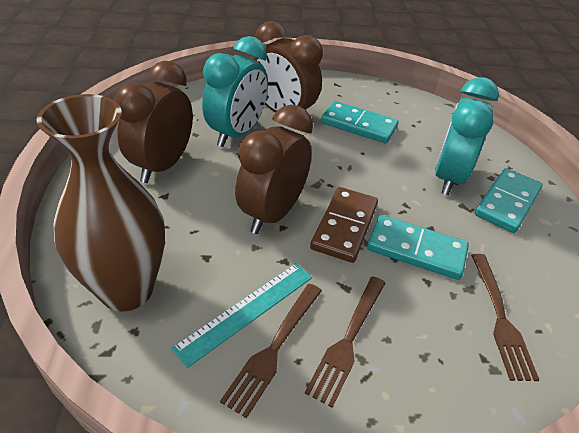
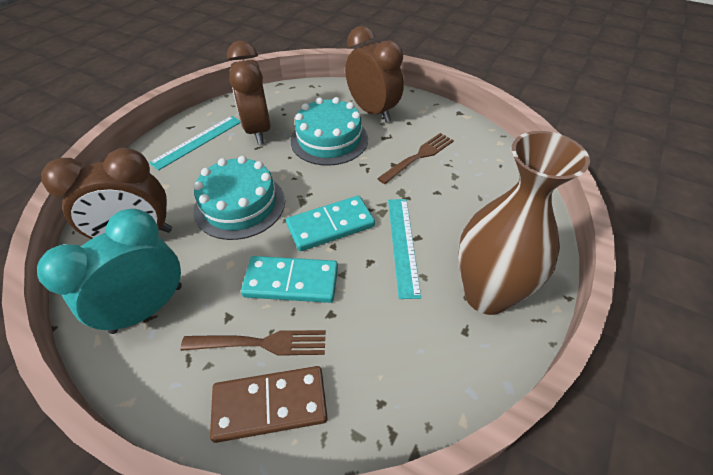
brown fork: 3 -> 2
turquoise cake: 0 -> 2
turquoise clock: 2 -> 1
turquoise domino: 3 -> 2
turquoise ruler: 1 -> 2

